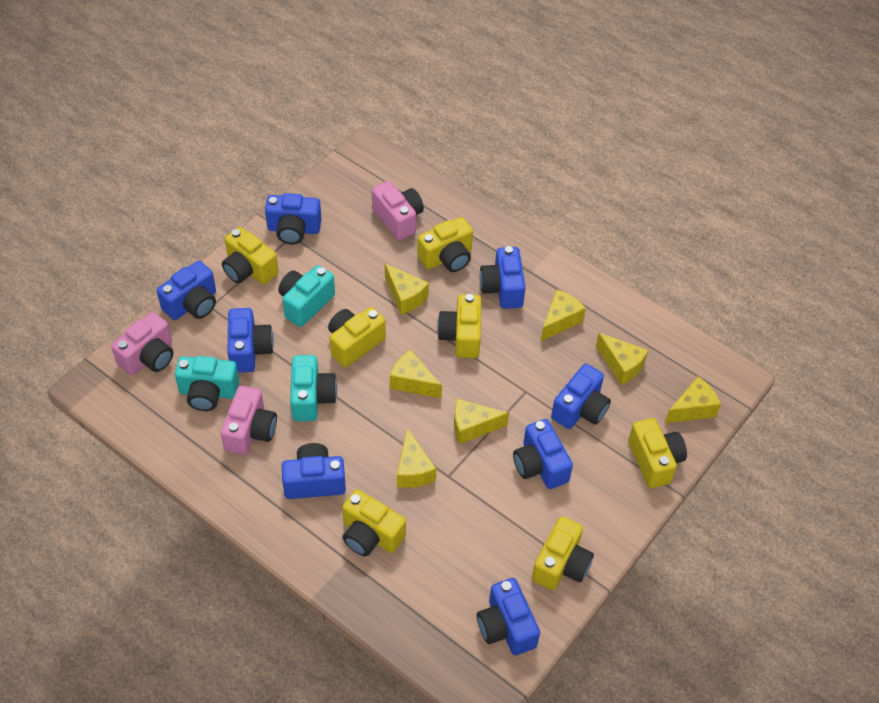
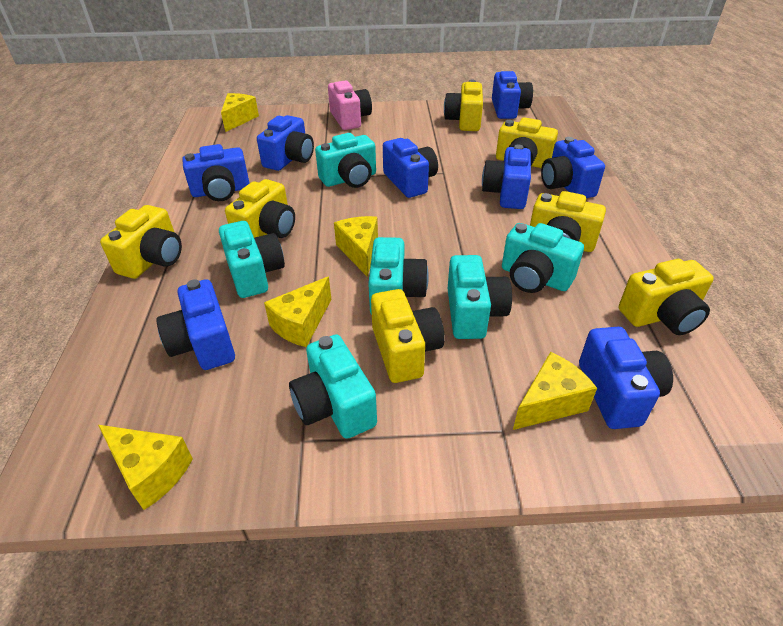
pink camera: 3 -> 1
turquoise camera: 3 -> 6
yellow cheese: 7 -> 5

